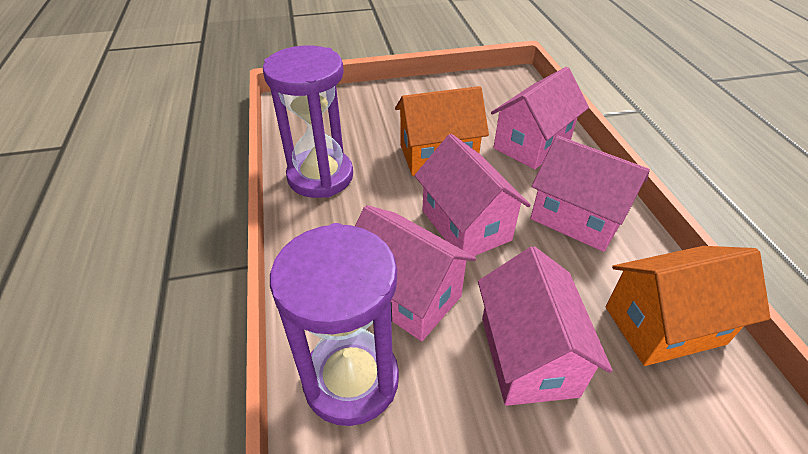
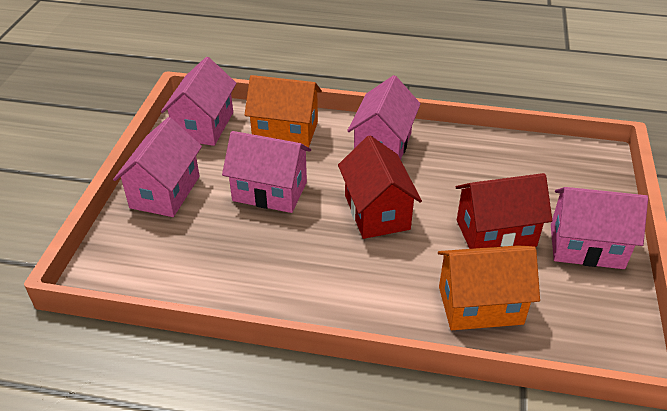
purple hourglass: 2 -> 0
red house: 0 -> 2

